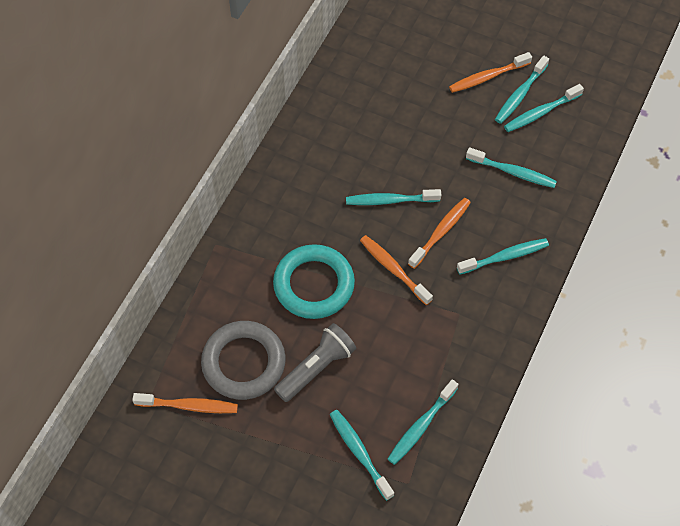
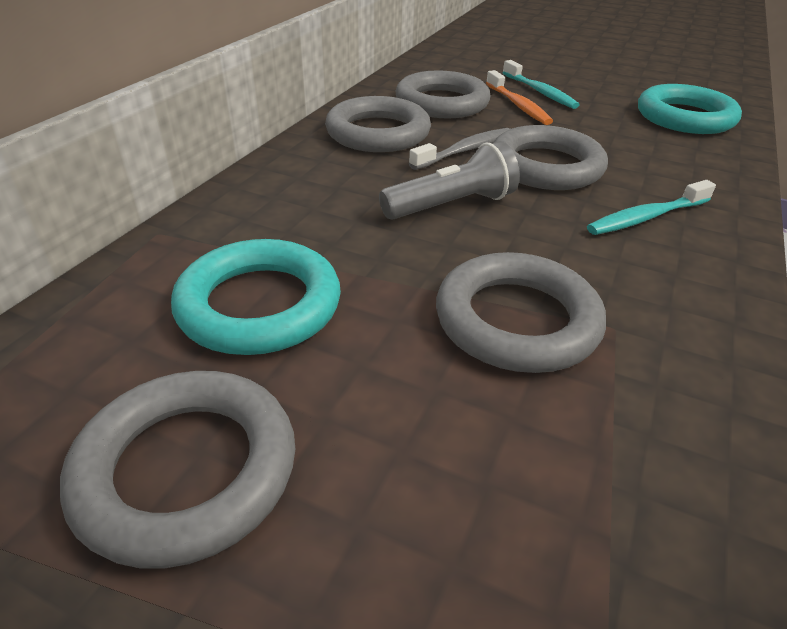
grey ring: 1 -> 5
grey toothbrush: 0 -> 1
orange toothbrush: 4 -> 1
turquoise ring: 1 -> 2
turquoise toothbrush: 7 -> 2

